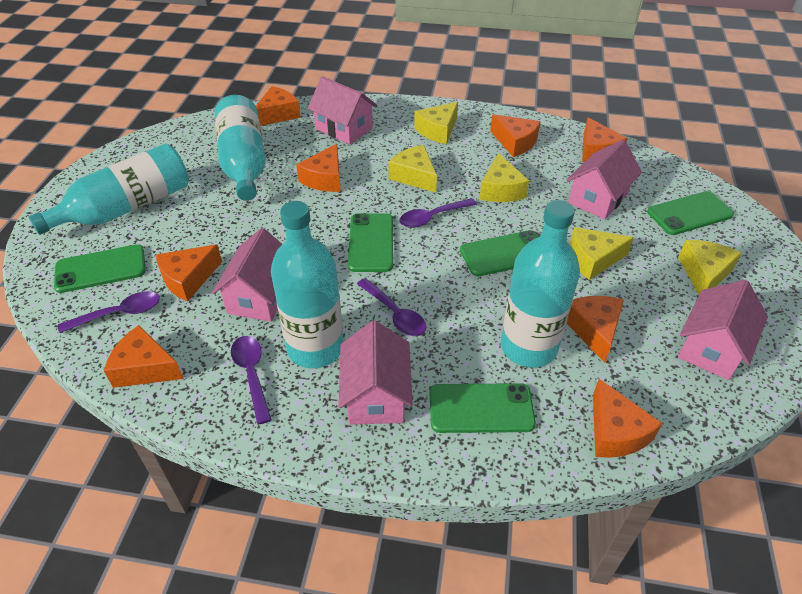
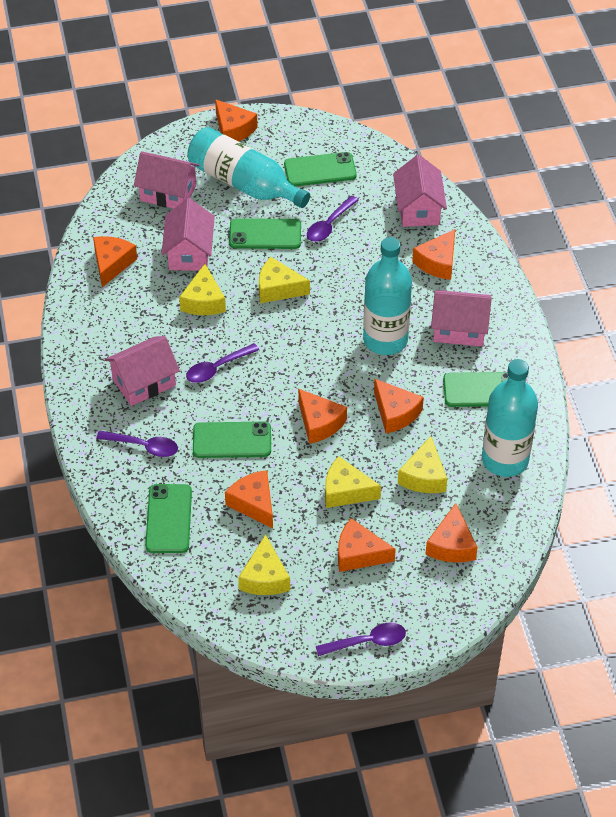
turquoise bottle: 4 -> 3

